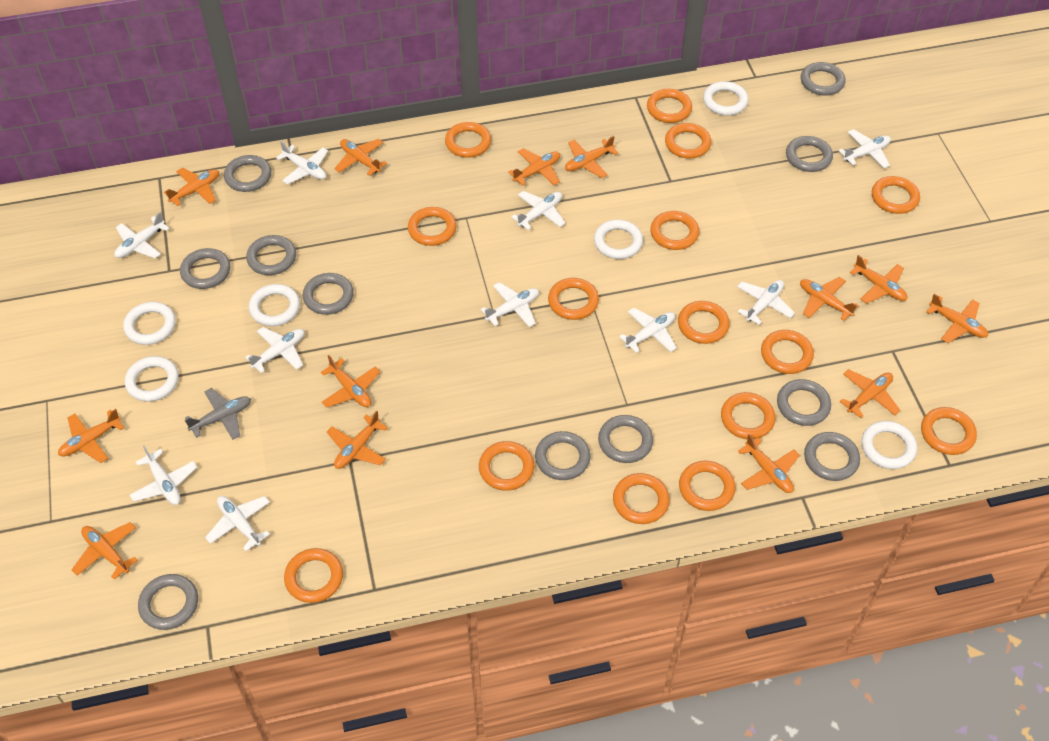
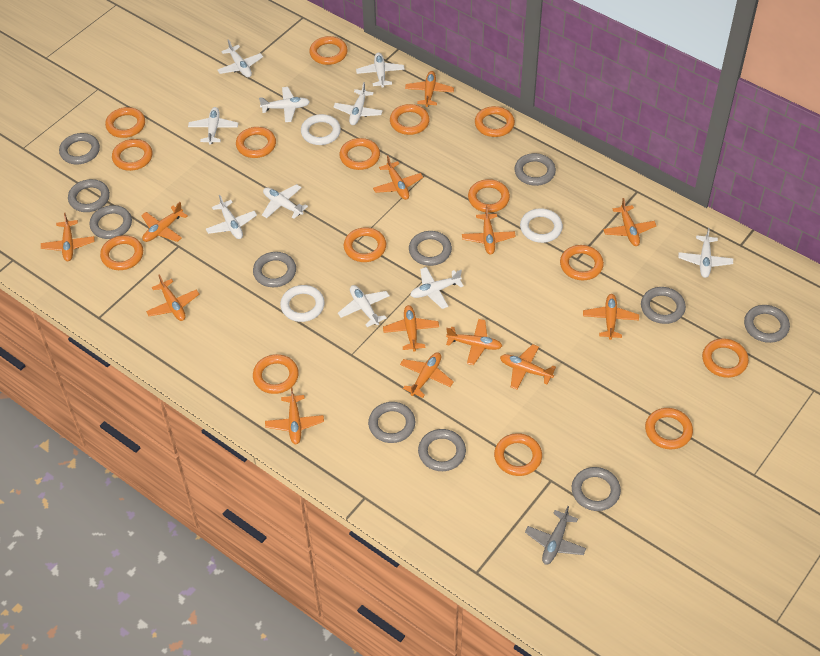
white ring: 6 -> 3

